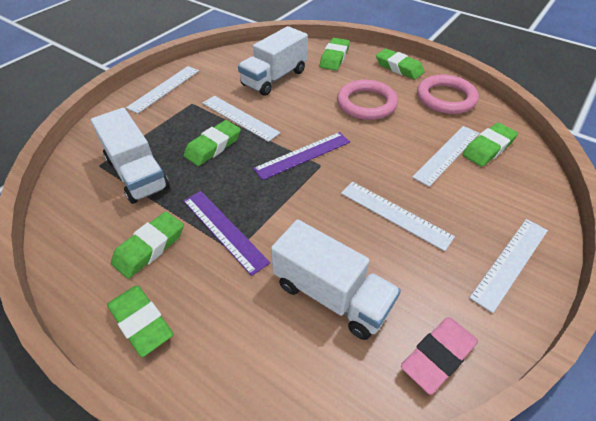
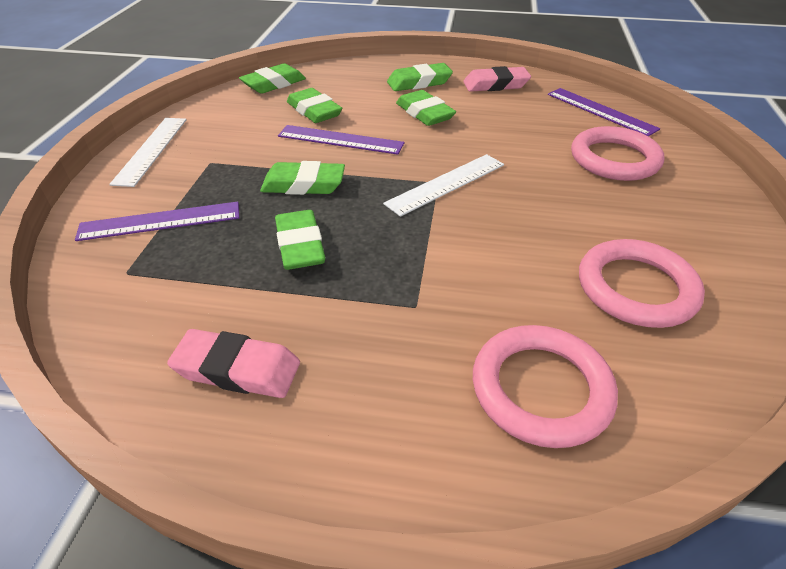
pink eraser: 1 -> 2
pink ring: 2 -> 3
purple ruler: 2 -> 3
white ruler: 5 -> 2
white truck: 3 -> 0

